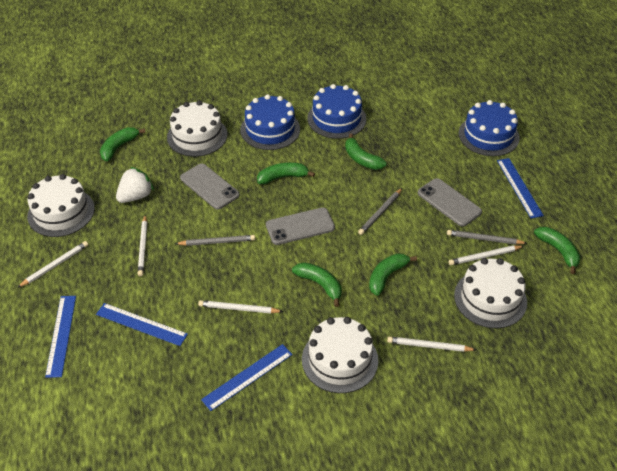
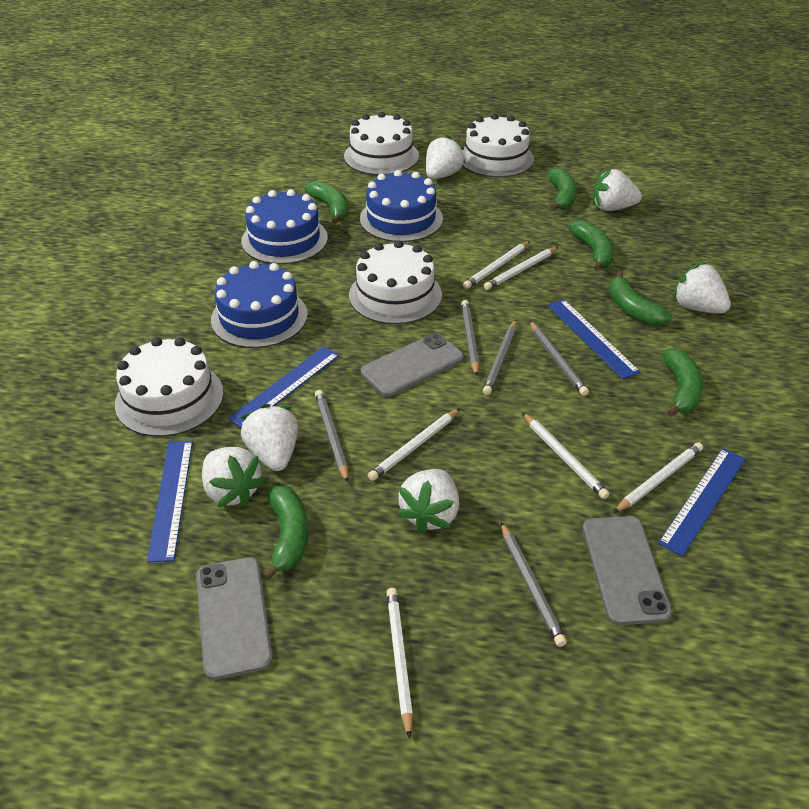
grey pencil: 3 -> 5
white pencil: 5 -> 6
white strawberry: 1 -> 6

